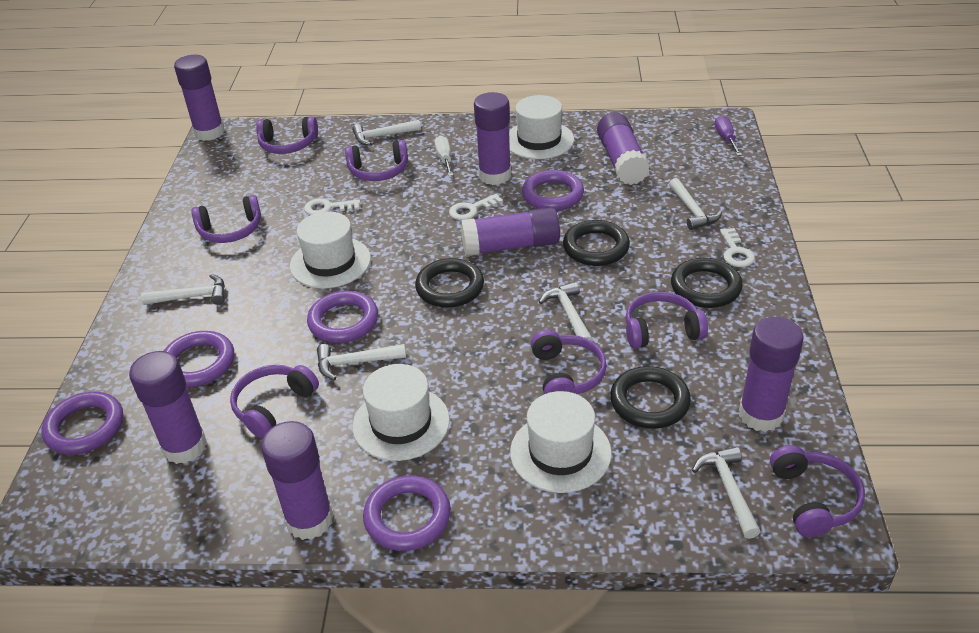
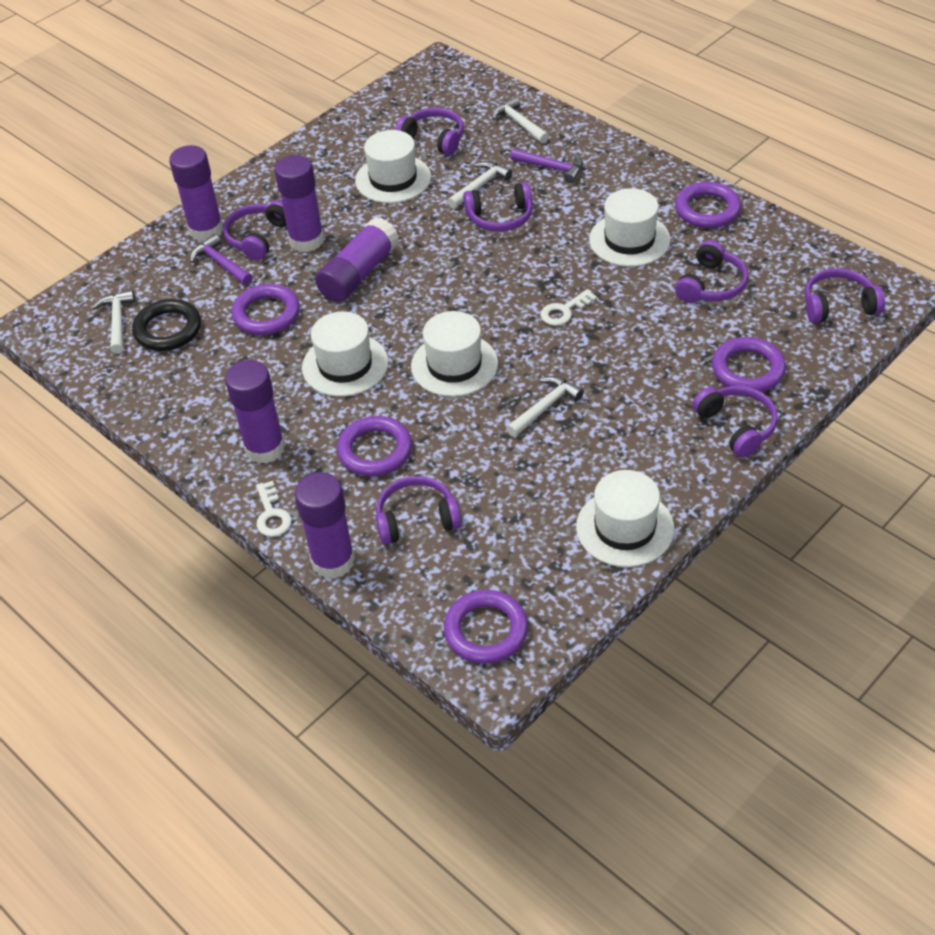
black ring: 4 -> 1
purple glue stick: 7 -> 5
purple hammer: 0 -> 2
purple screwdriver: 1 -> 0
white hammer: 6 -> 4
white hat: 4 -> 5
white key: 3 -> 2
white screwdriver: 1 -> 0

